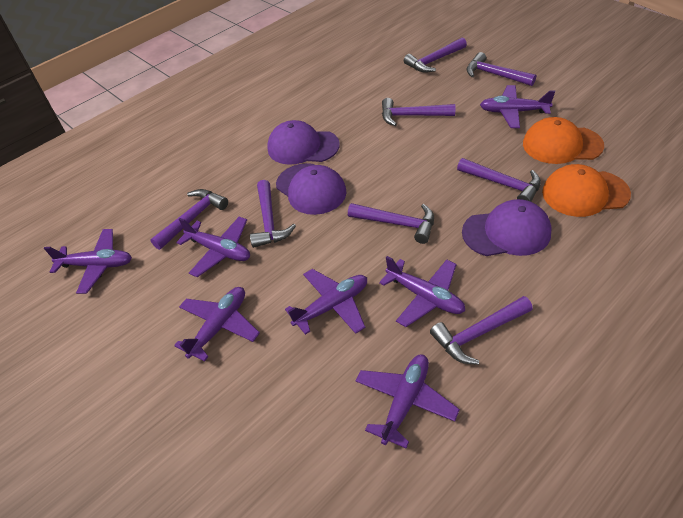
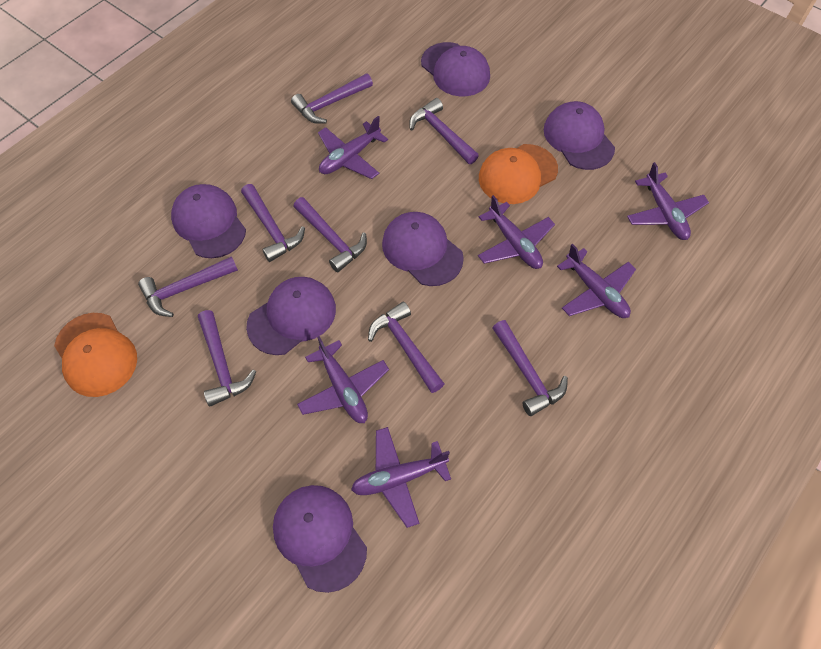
purple cap: 3 -> 6
purple plane: 7 -> 6

